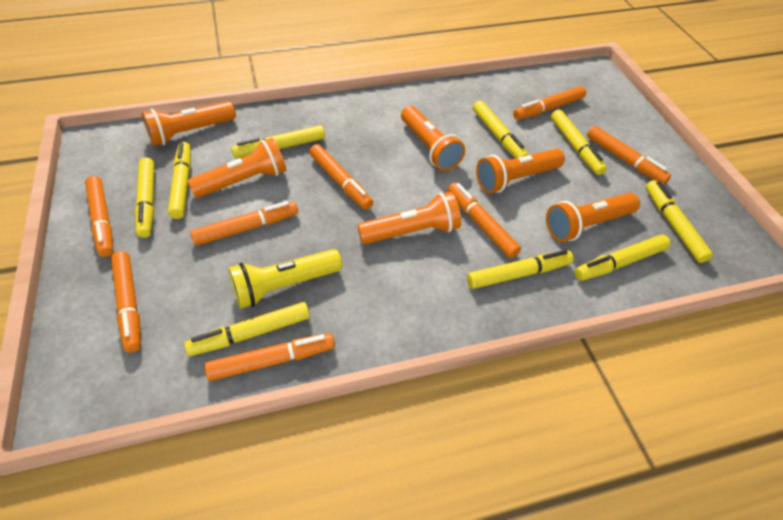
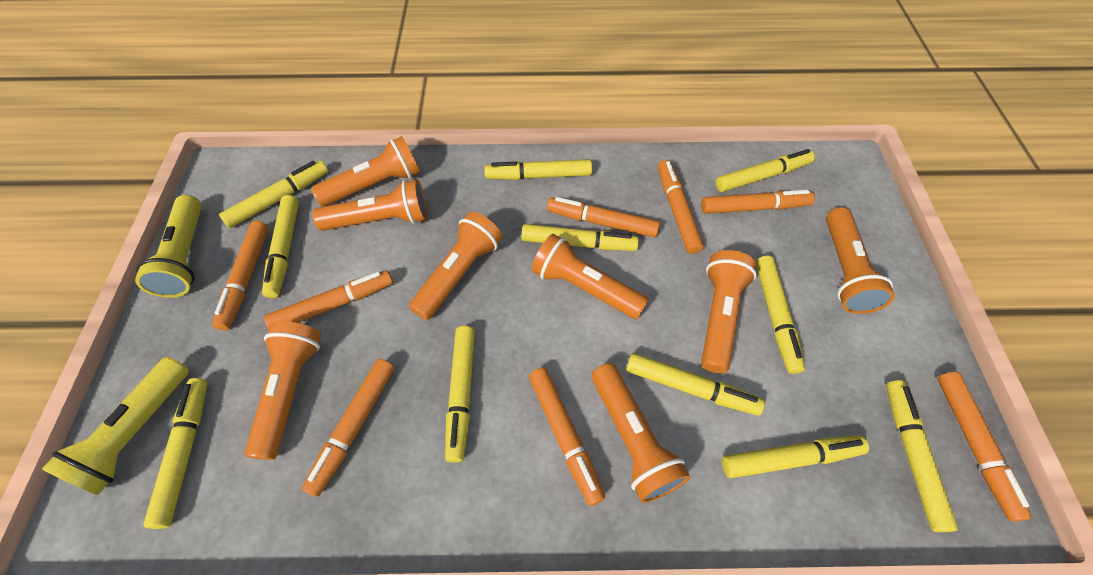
orange flashlight: 6 -> 8
yellow flashlight: 1 -> 2
yellow marker: 9 -> 11

